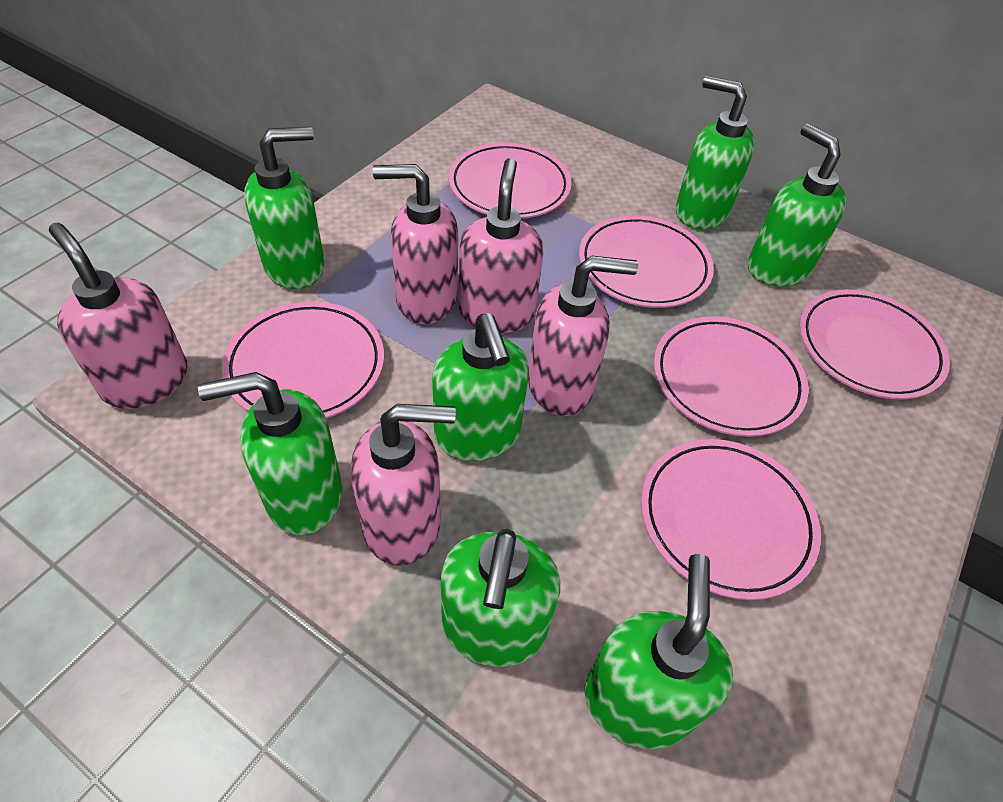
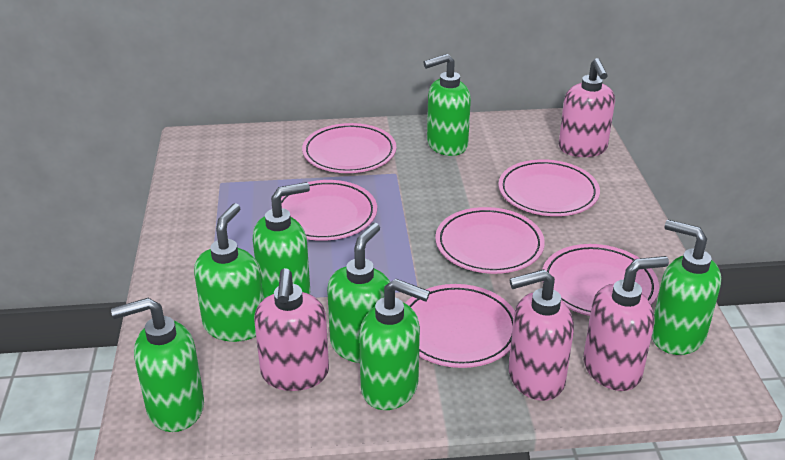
pink soap dispenser: 5 -> 4

